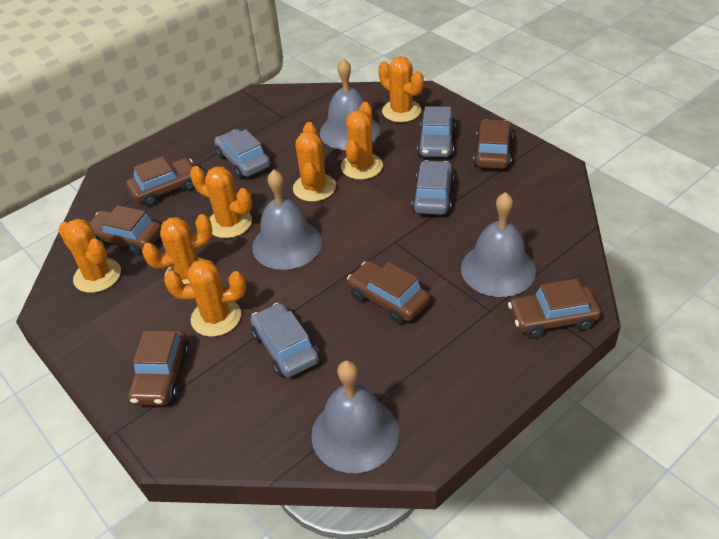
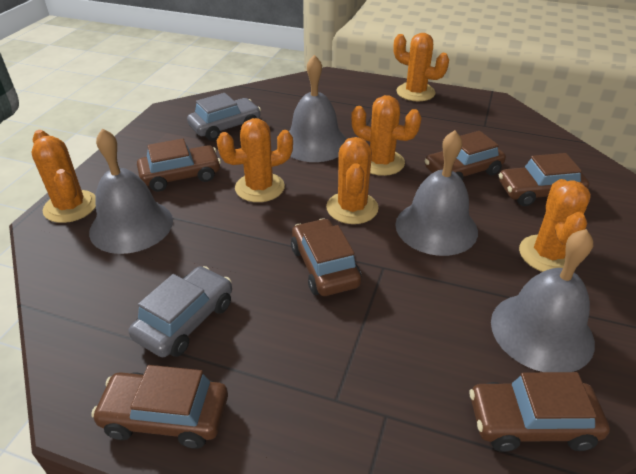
grey car: 4 -> 2
orange cactus: 7 -> 6

